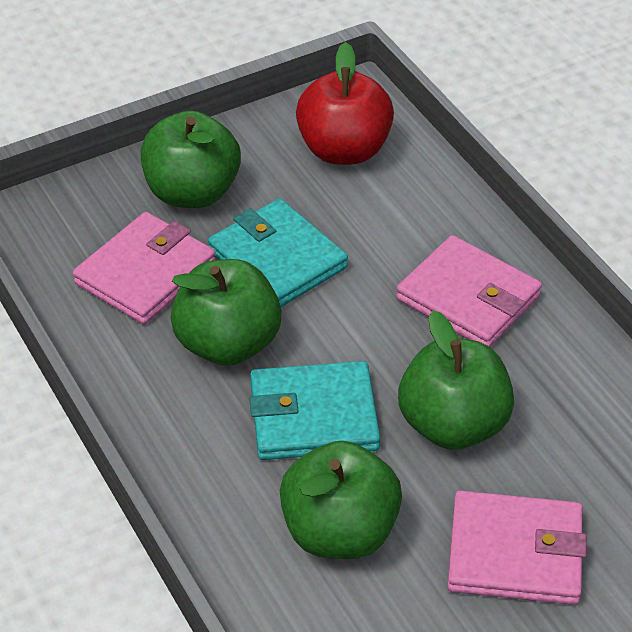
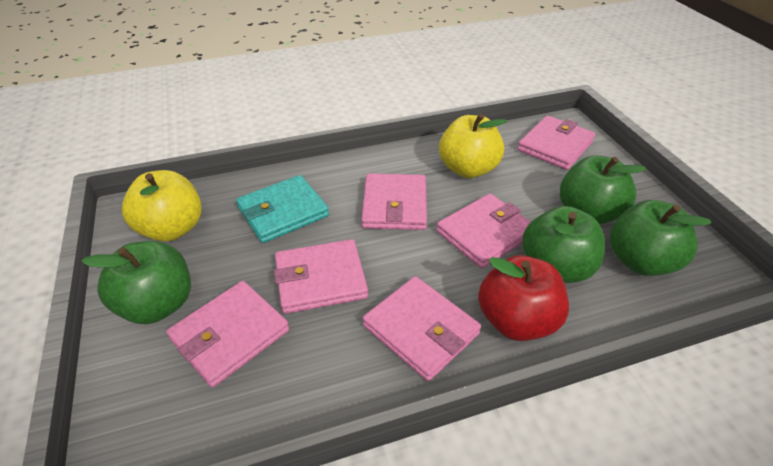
pink wallet: 3 -> 6
turquoise wallet: 2 -> 1
yellow apple: 0 -> 2

